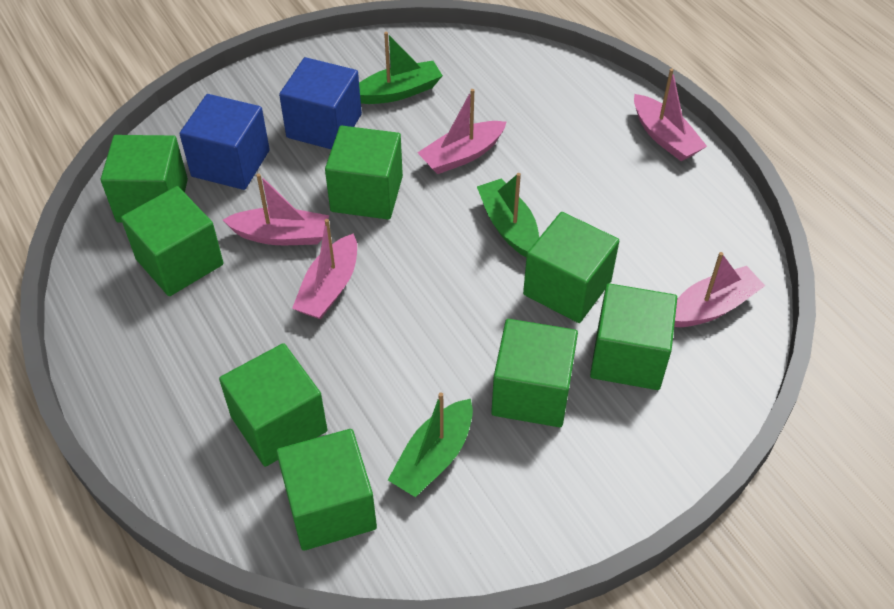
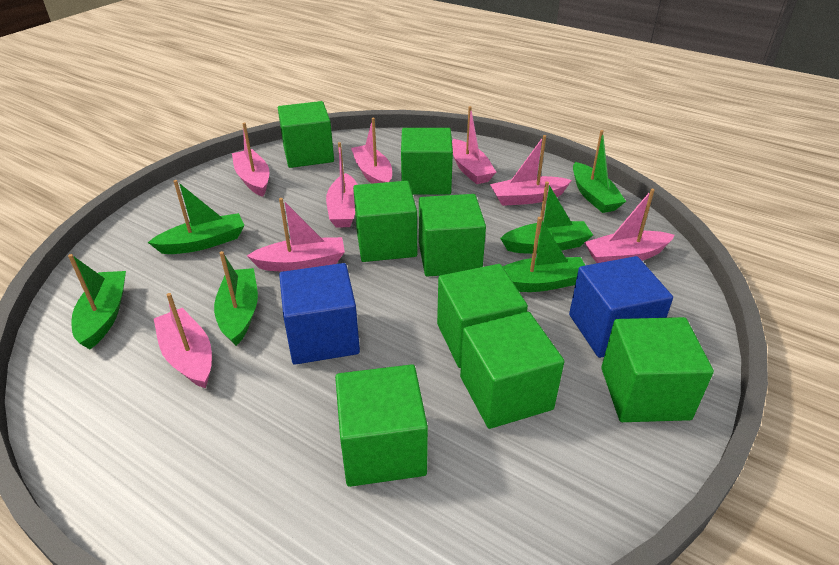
green boat: 3 -> 6
pink boat: 5 -> 8

